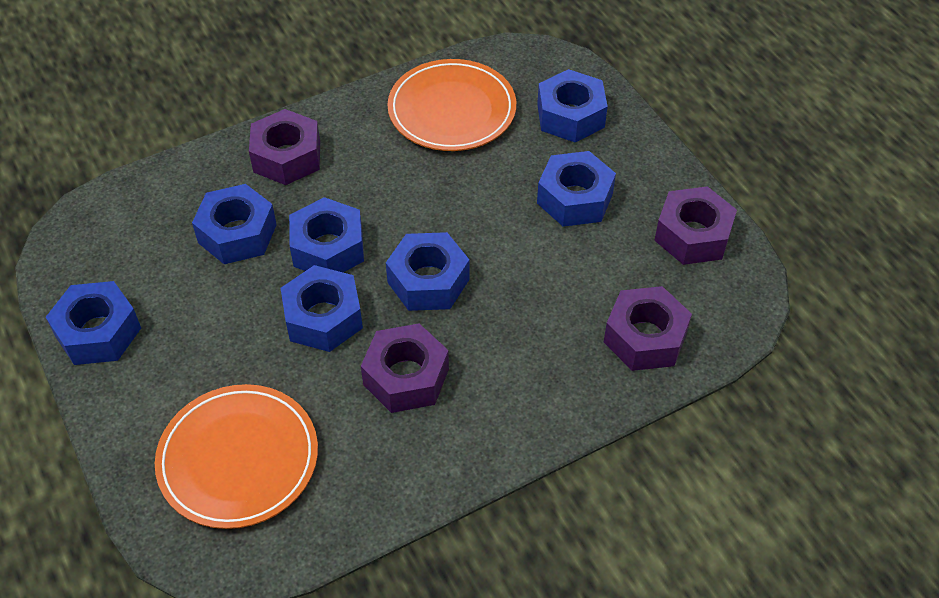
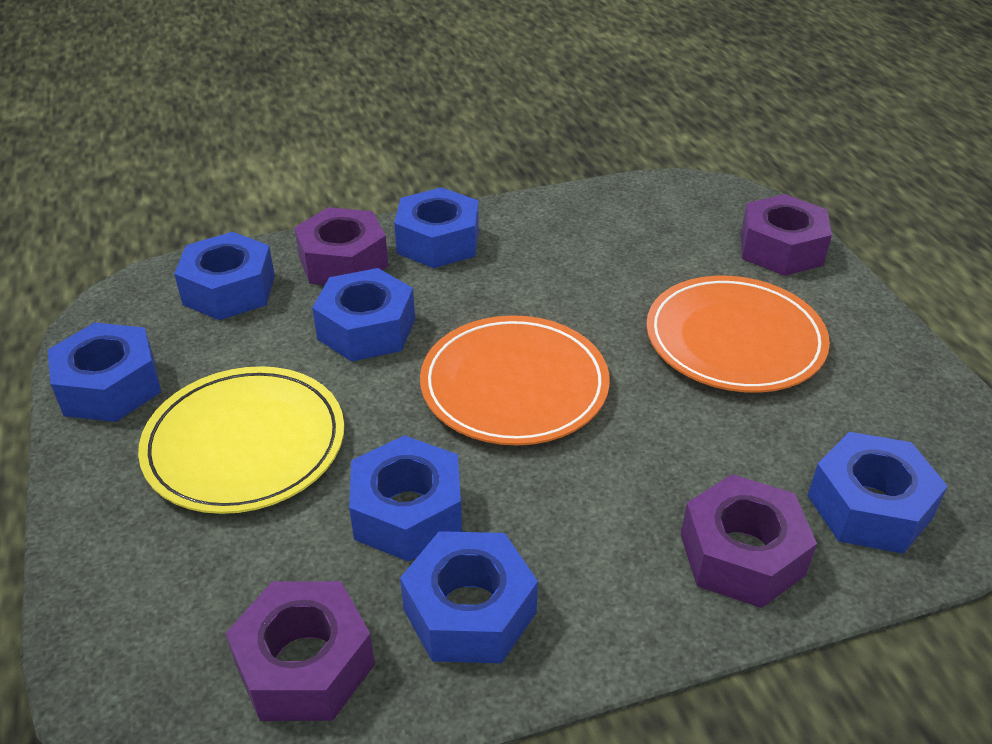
yellow plate: 0 -> 1

